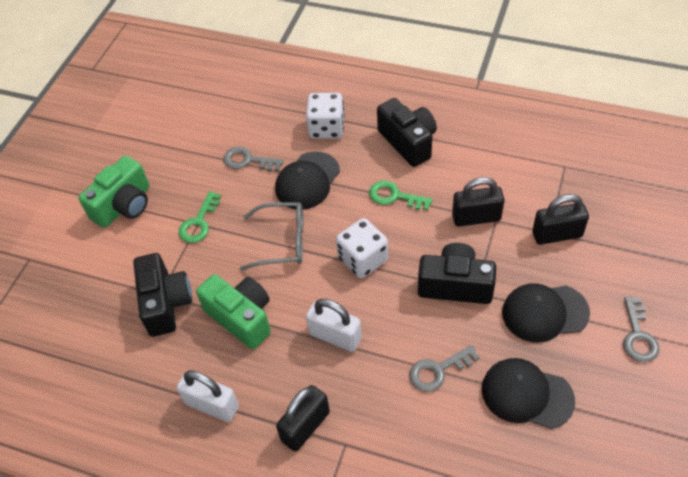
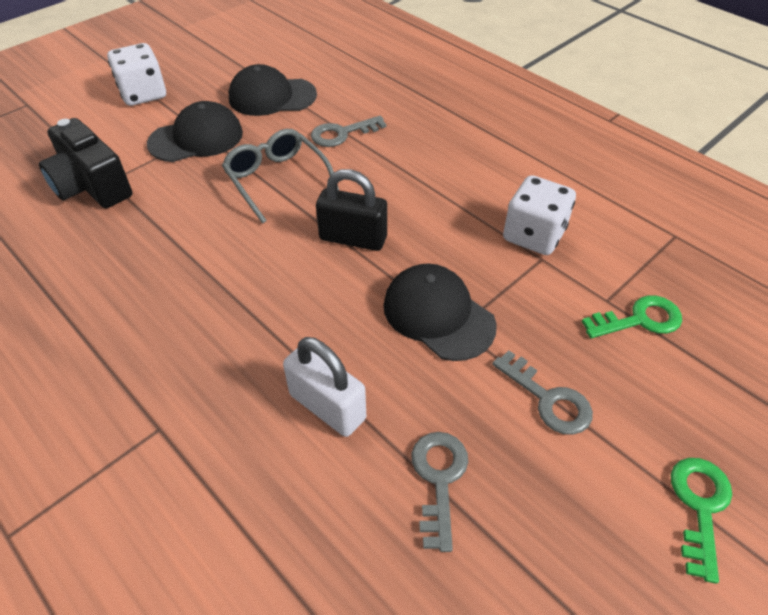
black camera: 3 -> 1
black padlock: 3 -> 1
green camera: 2 -> 0
white padlock: 2 -> 1

